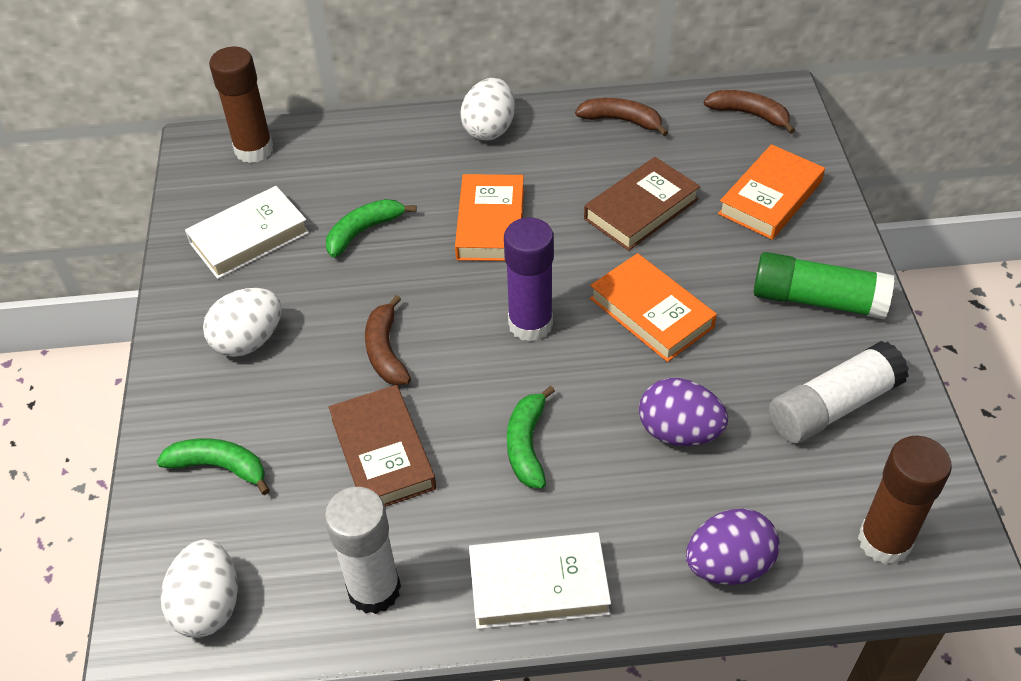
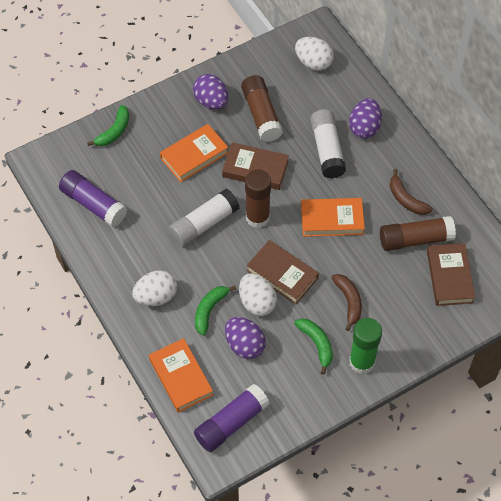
brown banana: 3 -> 2
brown book: 2 -> 3
brown glue stick: 2 -> 3
purple egg: 2 -> 3
purple glue stick: 1 -> 2
white book: 2 -> 0

